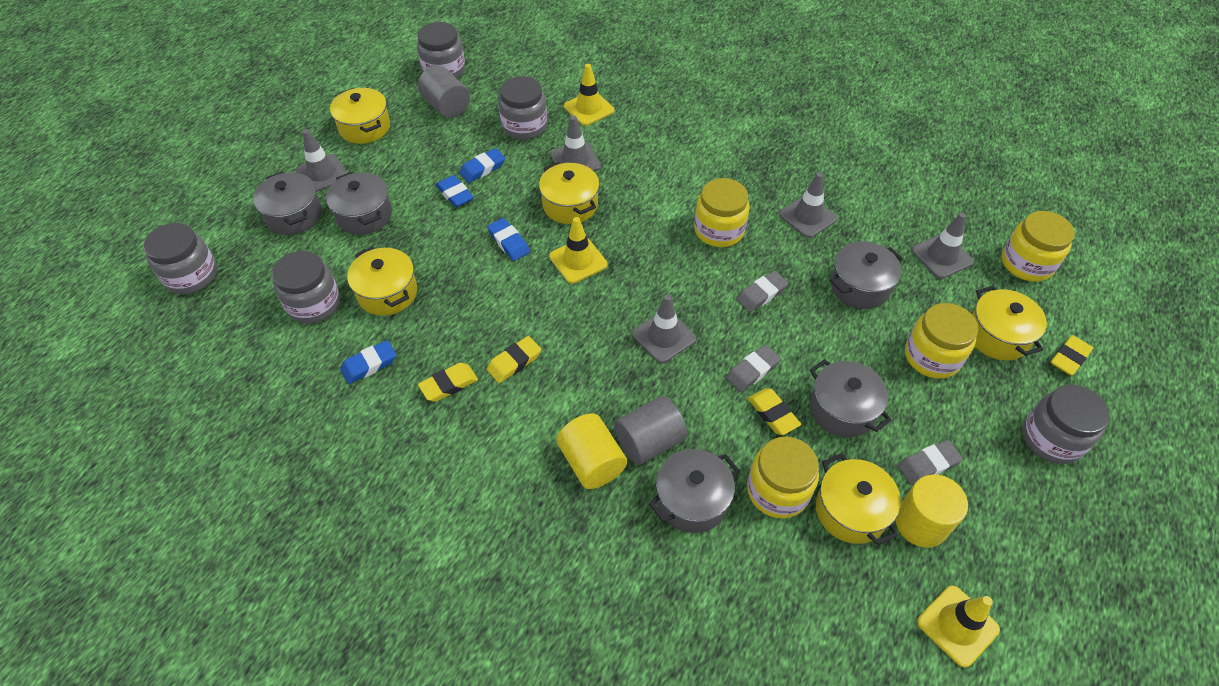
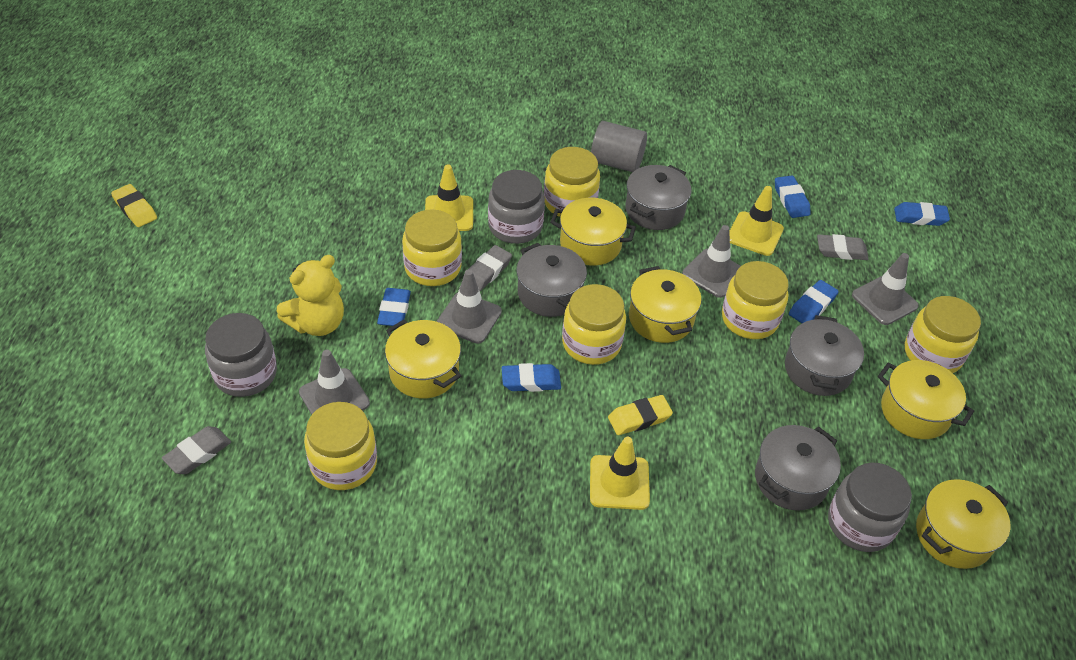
blue eraser: 4 -> 5
grey cylinder: 2 -> 1
grey jar: 5 -> 3
grey pot: 5 -> 4
grey traffic cone: 5 -> 4
yellow cylinder: 2 -> 0
yellow eraser: 4 -> 2
yellow jar: 4 -> 6
yellow teddy bear: 0 -> 1

